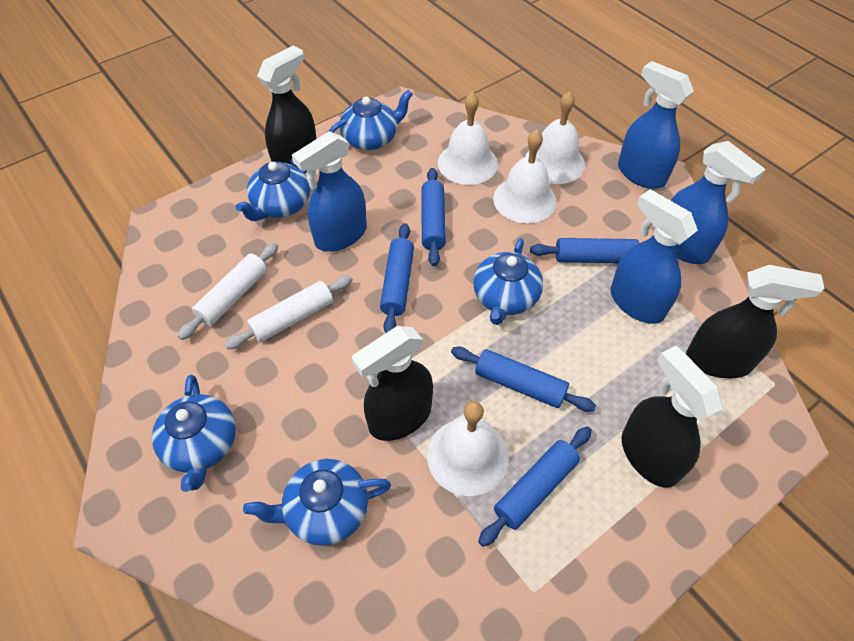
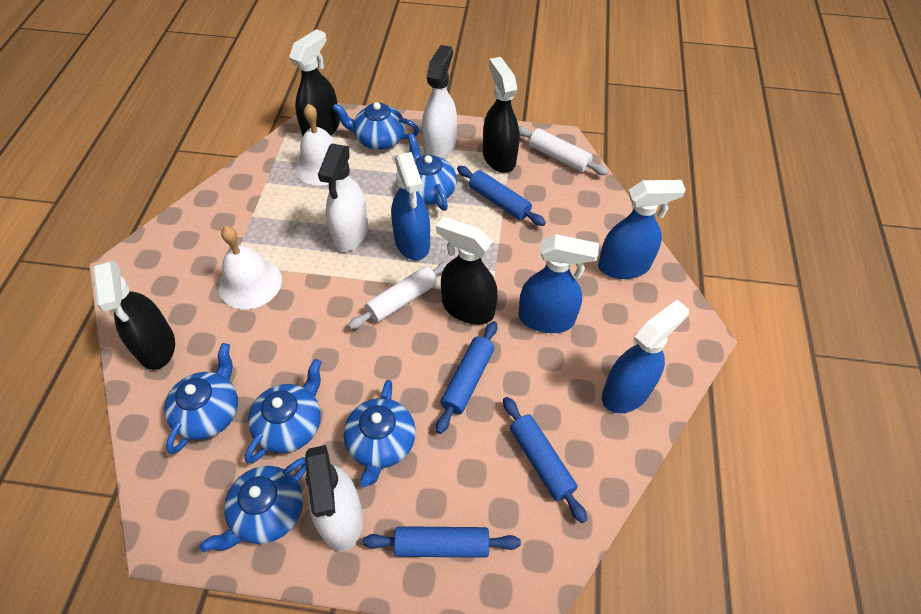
blue rolling pin: 5 -> 4
blue teapot: 5 -> 6
white bell: 4 -> 2
white spray bottle: 0 -> 3

